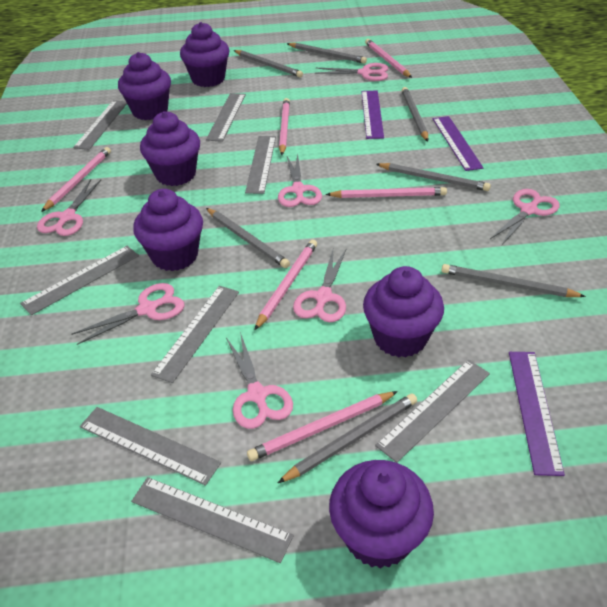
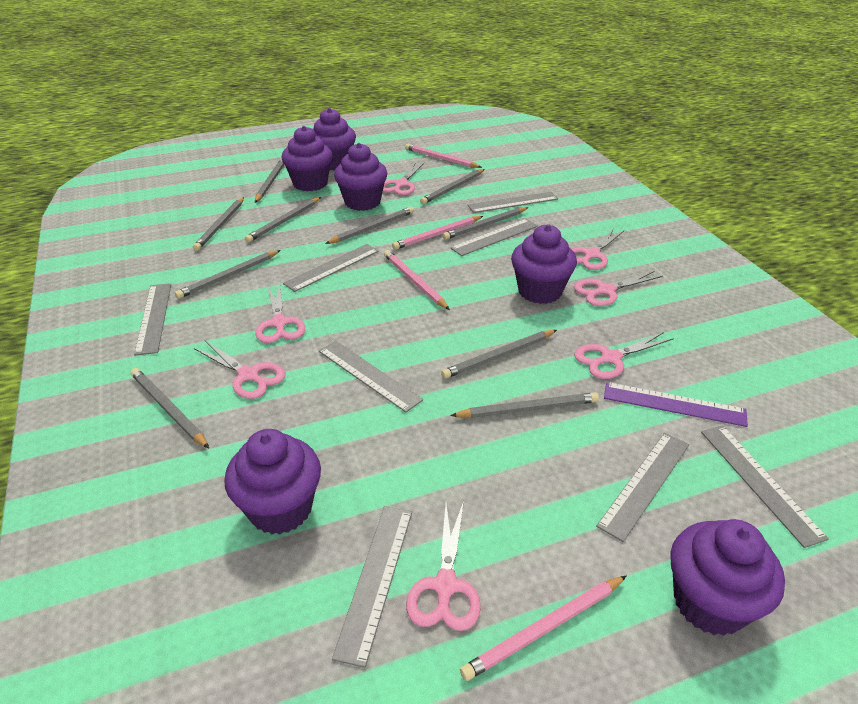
grey pencil: 7 -> 10
pink pencil: 6 -> 4
purple ruler: 3 -> 1

